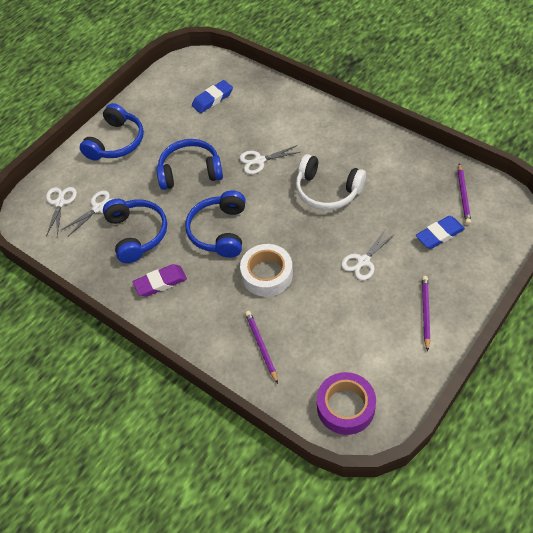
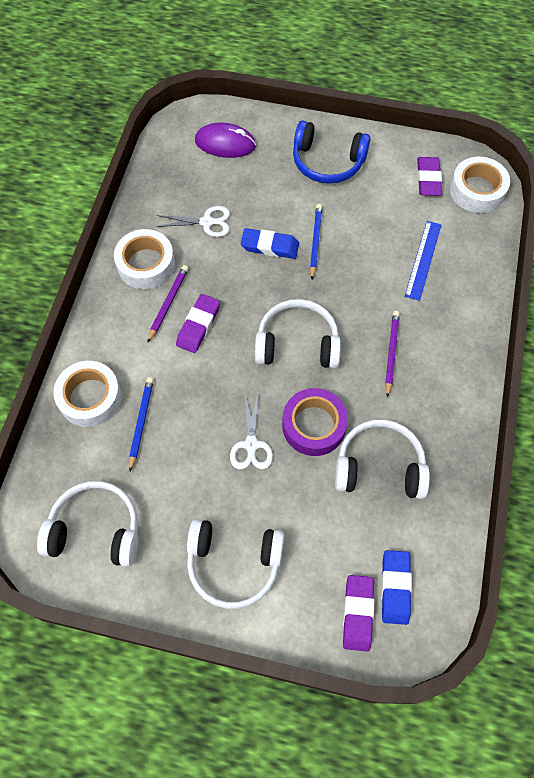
blue headphones: 4 -> 1
blue pencil: 0 -> 2
blue ruler: 0 -> 1
purple eraser: 1 -> 3
purple mouse: 0 -> 1
purple pencil: 3 -> 2
white headphones: 1 -> 4
white scissors: 4 -> 2
white tape: 1 -> 3

